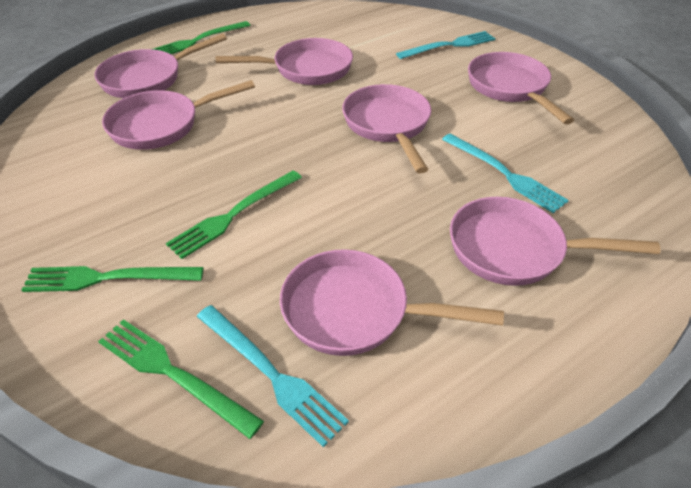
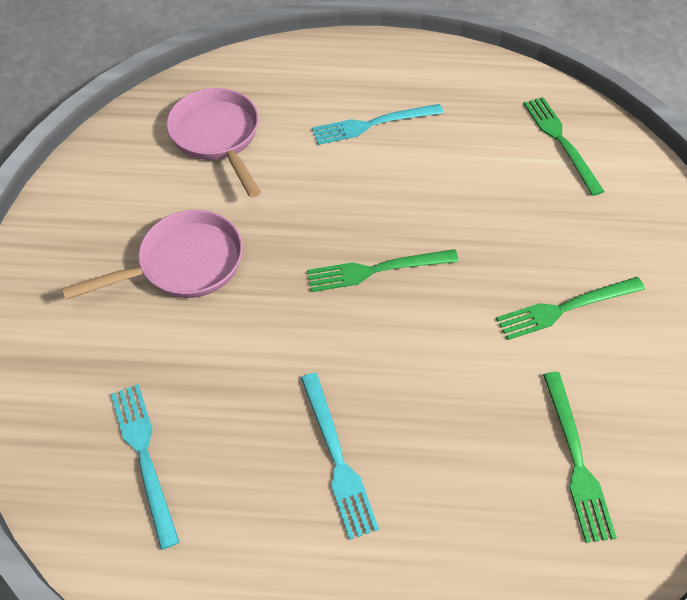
pink pan: 7 -> 2

